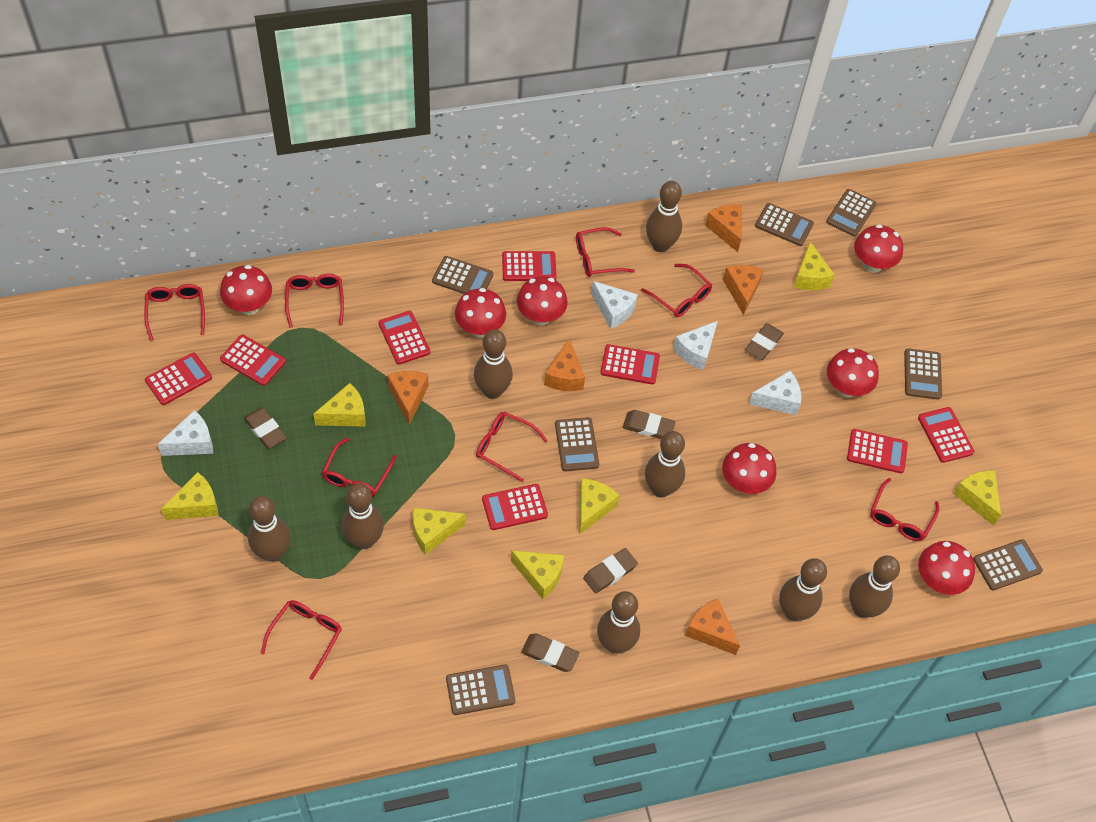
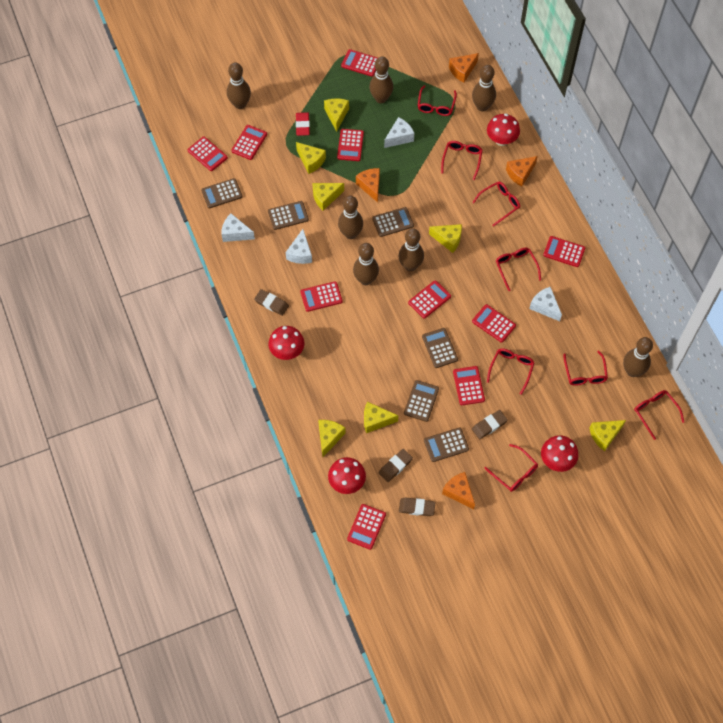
brown bowling pin: 8 -> 7
brown calculator: 7 -> 6
brown eraser: 5 -> 4
orange cheese: 5 -> 4
red calculator: 8 -> 10
red eraser: 0 -> 1
red mushroom: 7 -> 4

